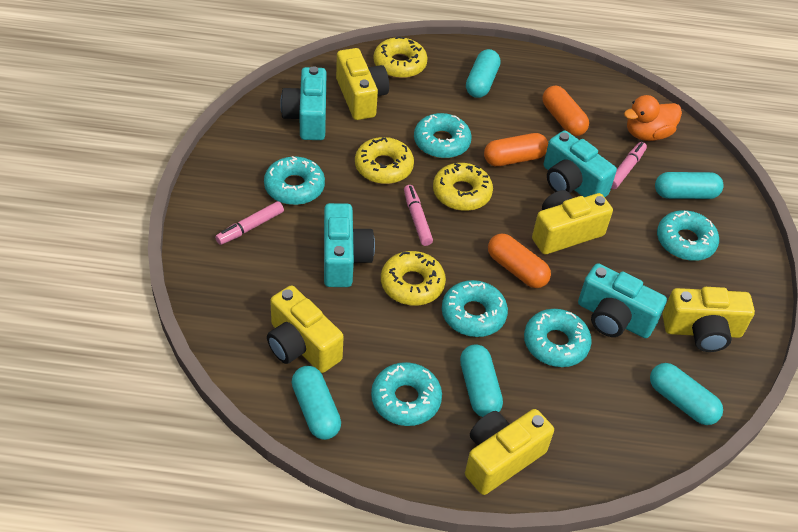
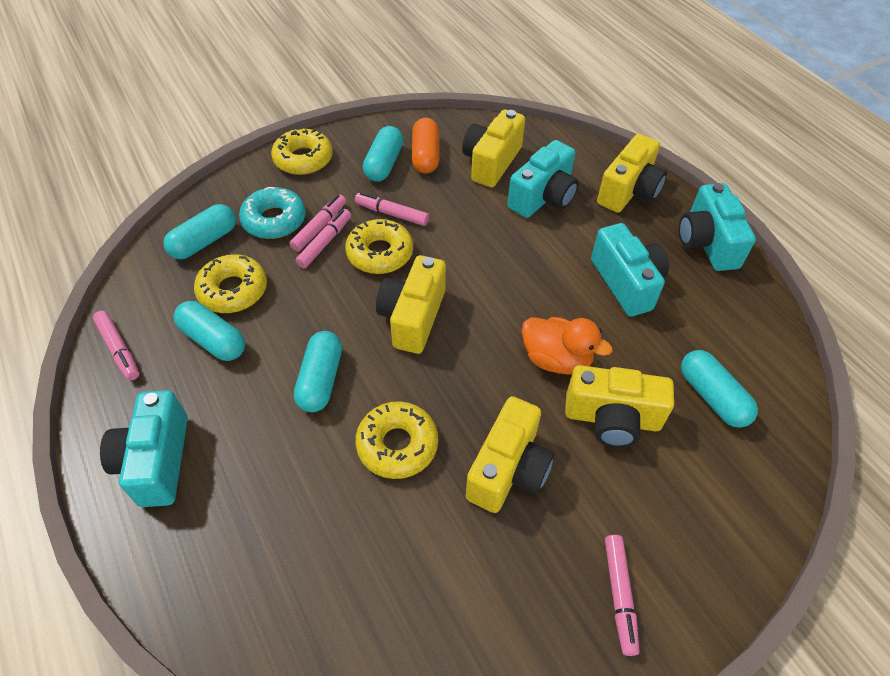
orange capsule: 3 -> 1
pink marker: 3 -> 5
turquoise donut: 6 -> 1

